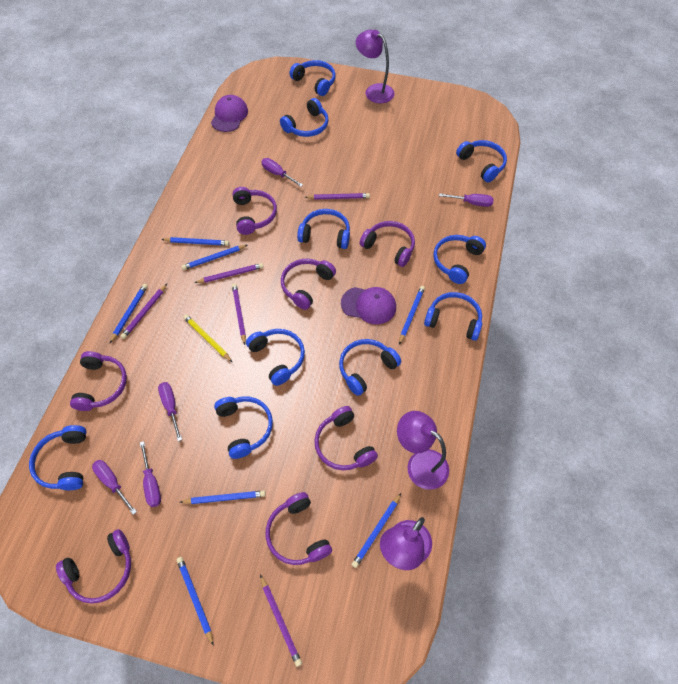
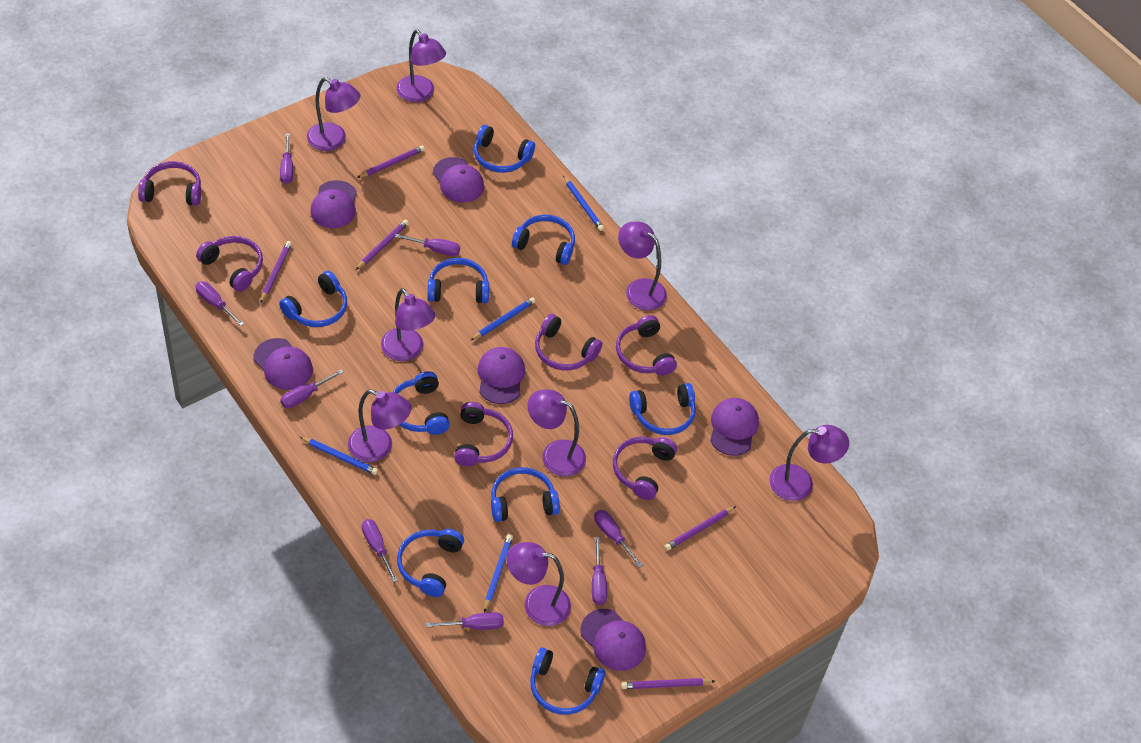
blue headphones: 10 -> 9
blue pencil: 7 -> 4
purple cap: 2 -> 6
purple headphones: 7 -> 6
purple lamp: 3 -> 8
purple screwdriver: 5 -> 8
yellow pencil: 1 -> 0

